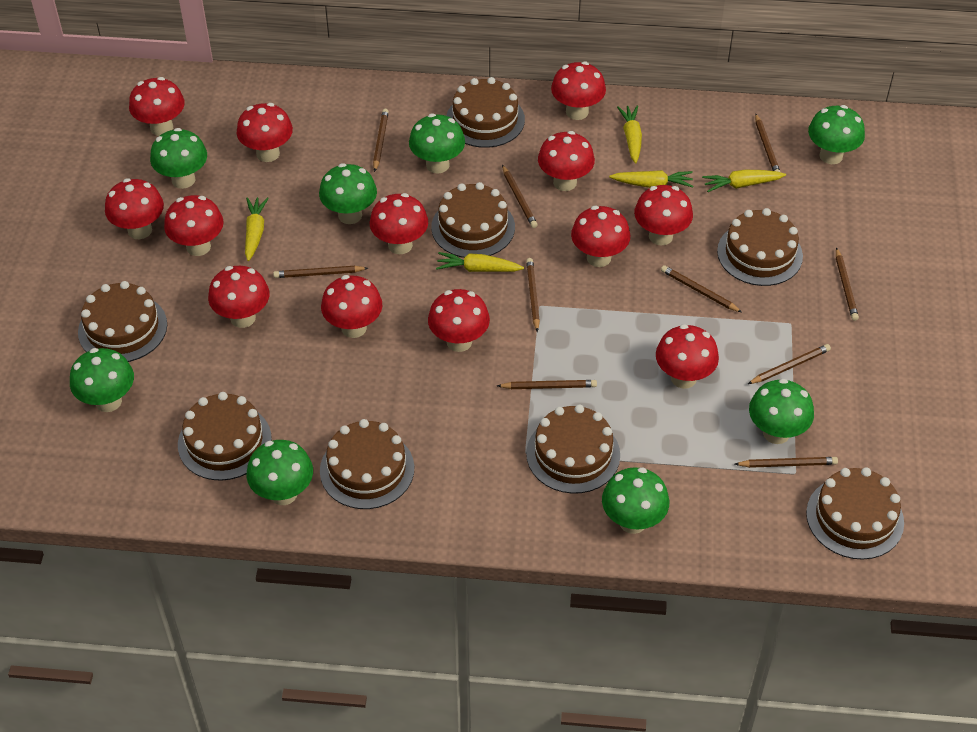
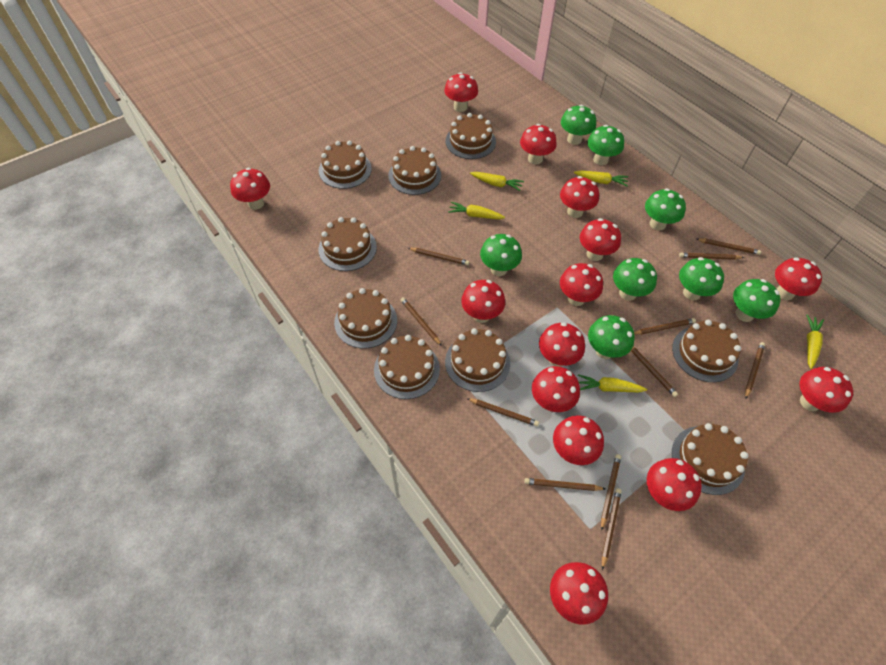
brown cake: 8 -> 9
brown pencil: 10 -> 11
red mushroom: 13 -> 14

